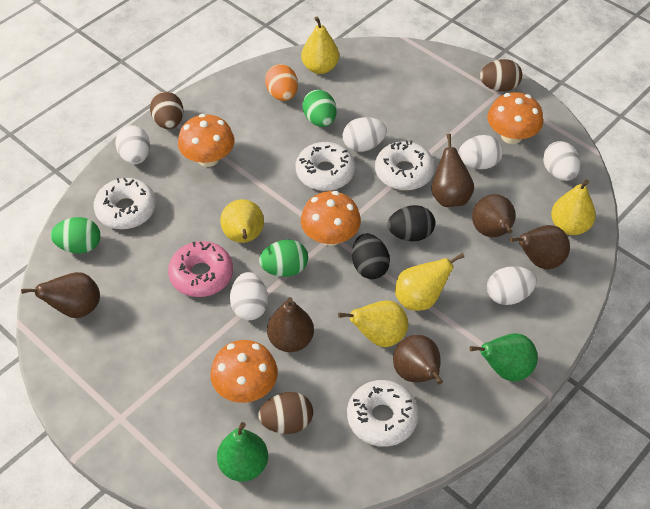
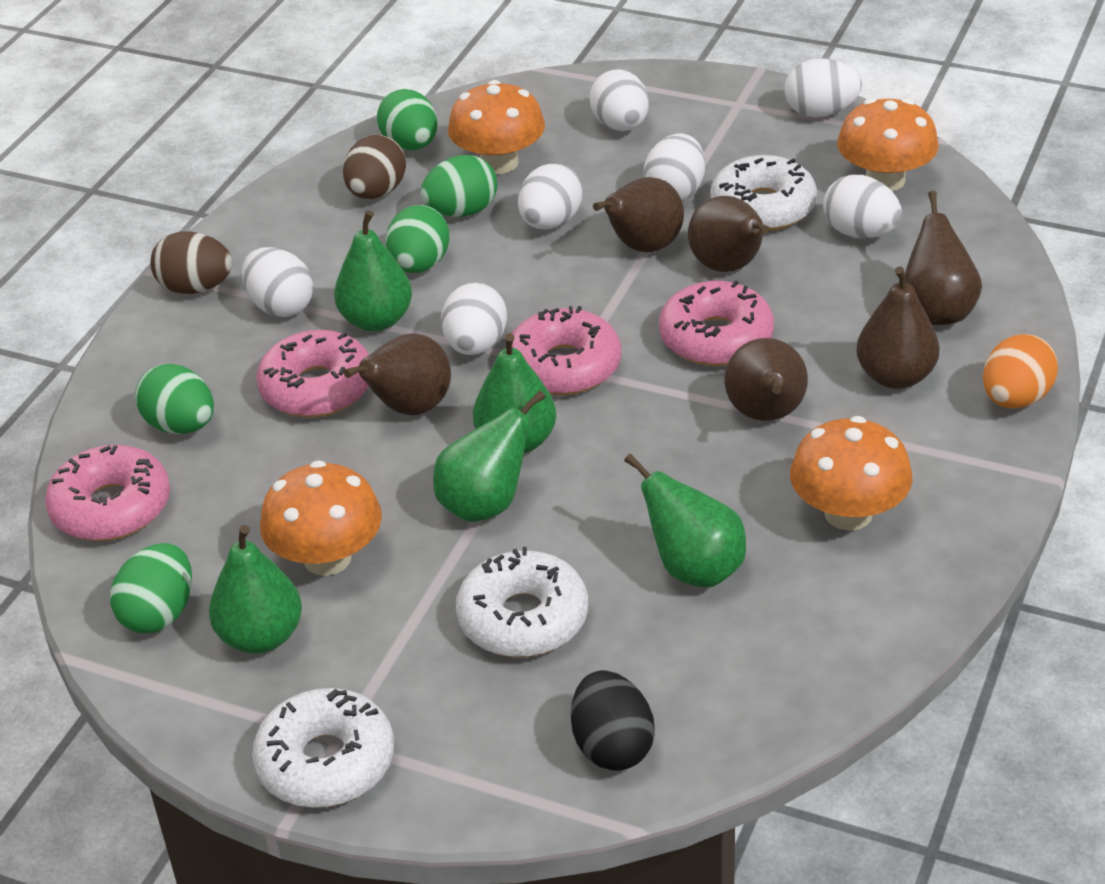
black egg: 2 -> 1
brown egg: 3 -> 2
green egg: 3 -> 5
green pear: 2 -> 5
pink donut: 1 -> 4
white donut: 4 -> 3
white egg: 6 -> 7
yellow pear: 5 -> 0

